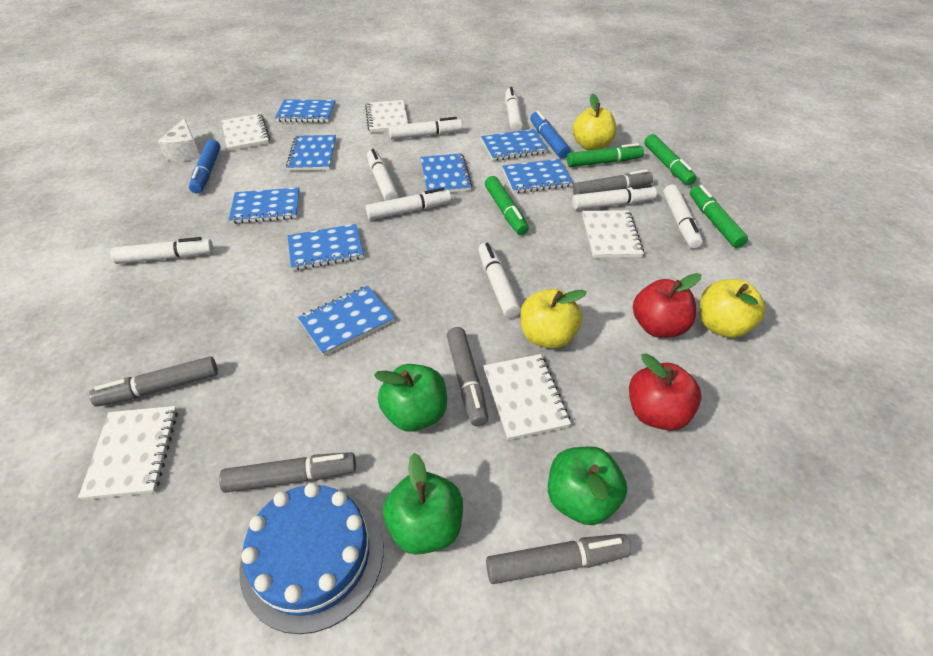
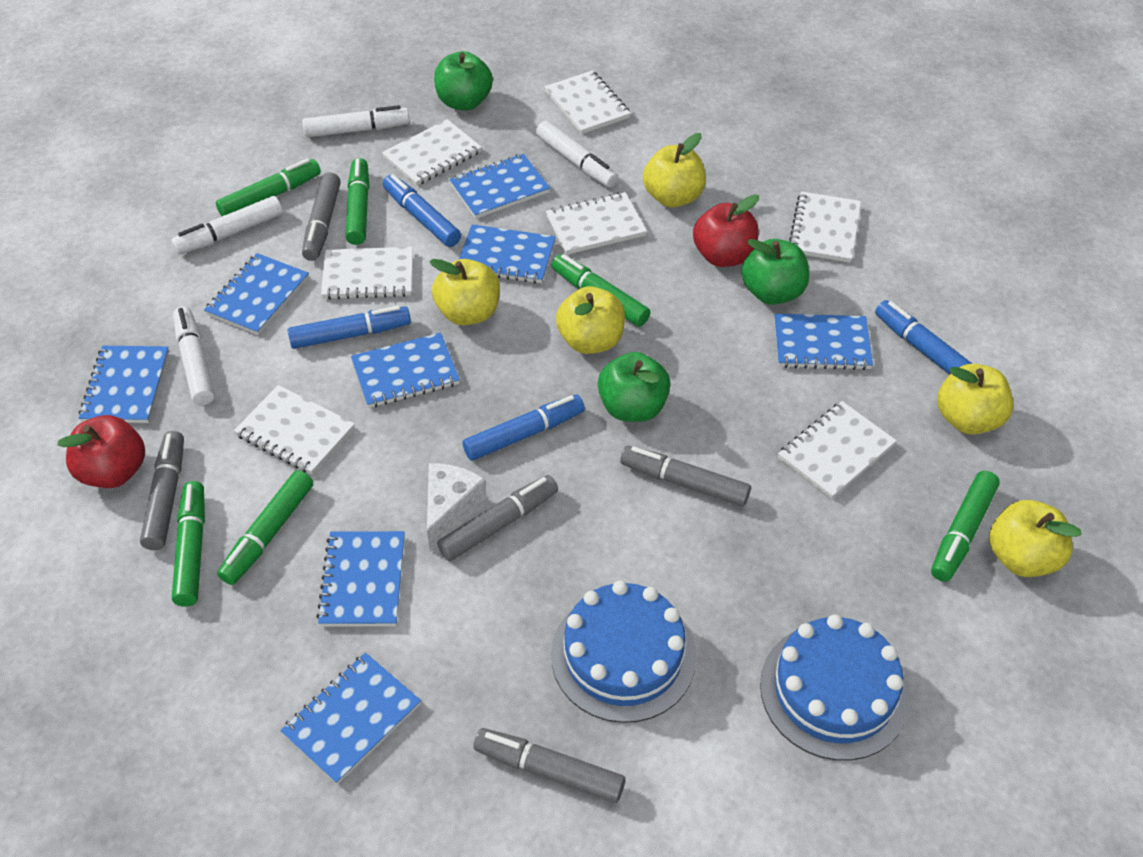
blue cake: 1 -> 2
blue marker: 2 -> 4
green marker: 4 -> 6
white marker: 8 -> 4
white notebook: 5 -> 7
yellow apple: 3 -> 5

